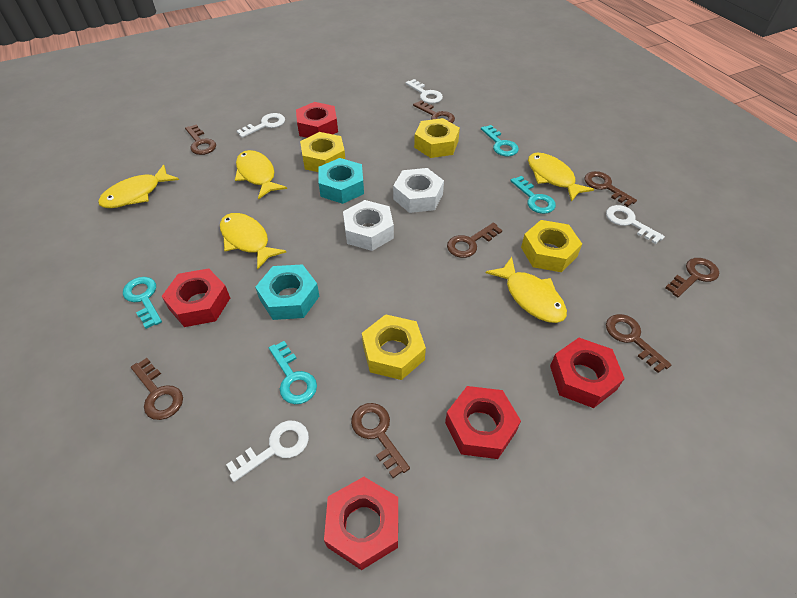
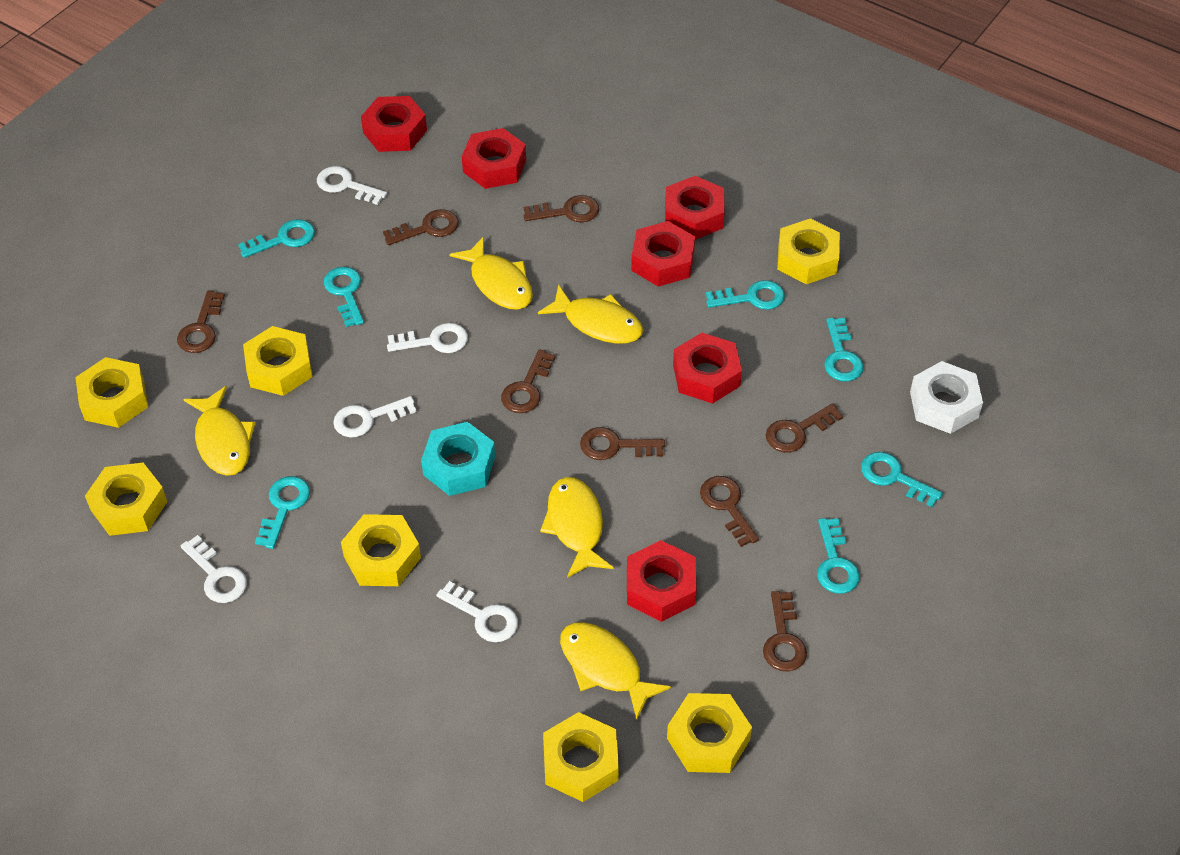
red nut: 5 -> 6
turquoise key: 4 -> 7
turquoise nut: 2 -> 1
white key: 4 -> 5
white nut: 2 -> 1
yellow nut: 4 -> 7

